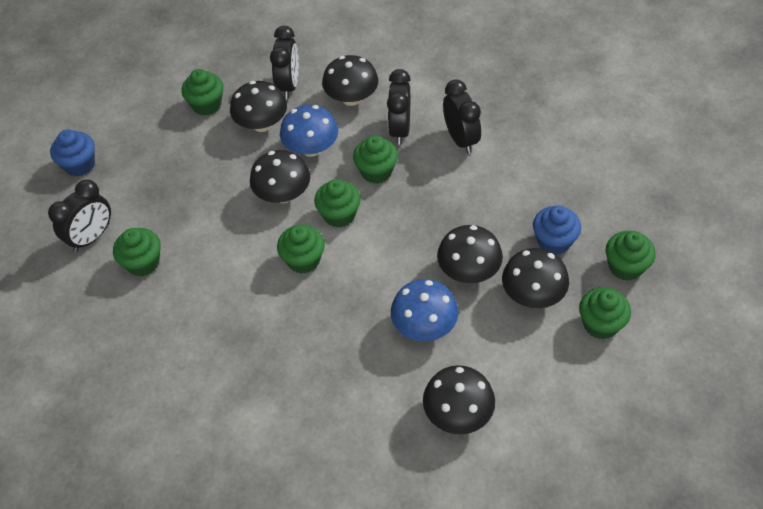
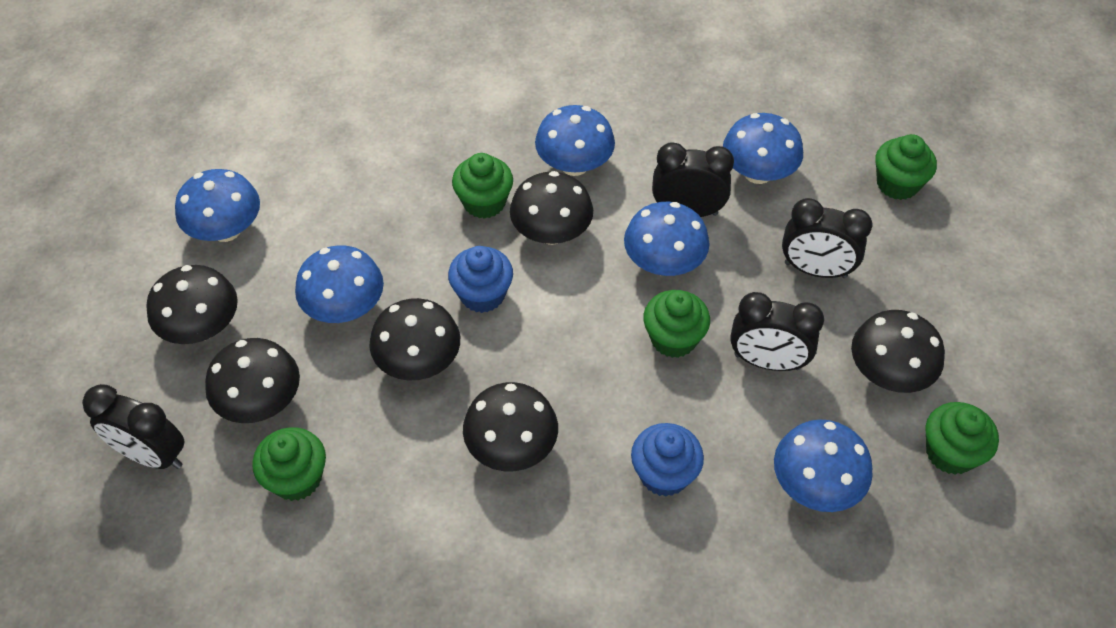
blue mushroom: 2 -> 6
green cupcake: 7 -> 5

